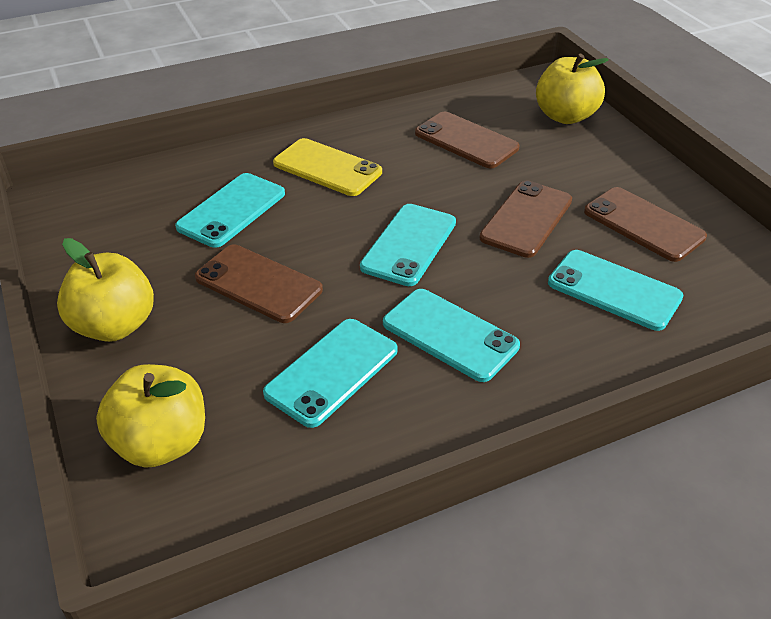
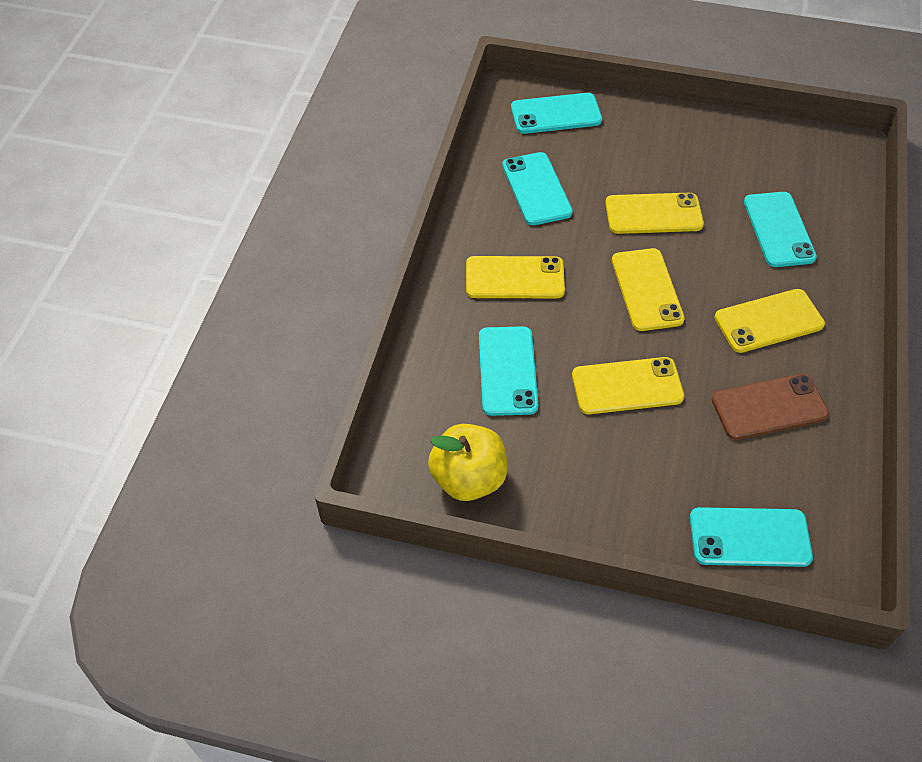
brown phone: 4 -> 1
yellow apple: 3 -> 1
yellow phone: 1 -> 5

